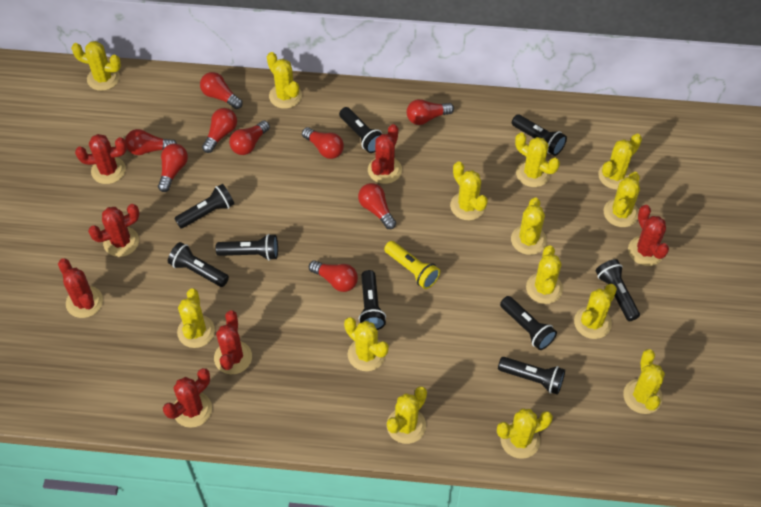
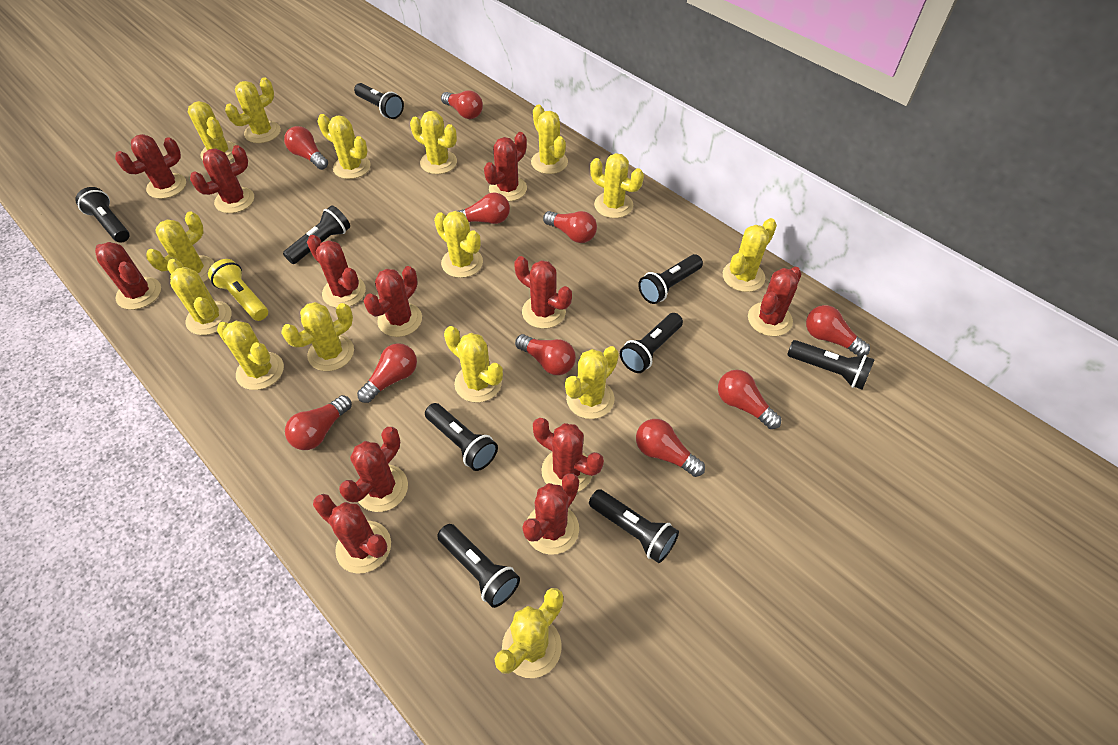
red cactus: 7 -> 12
red light bulb: 9 -> 10
yellow cactus: 14 -> 15

